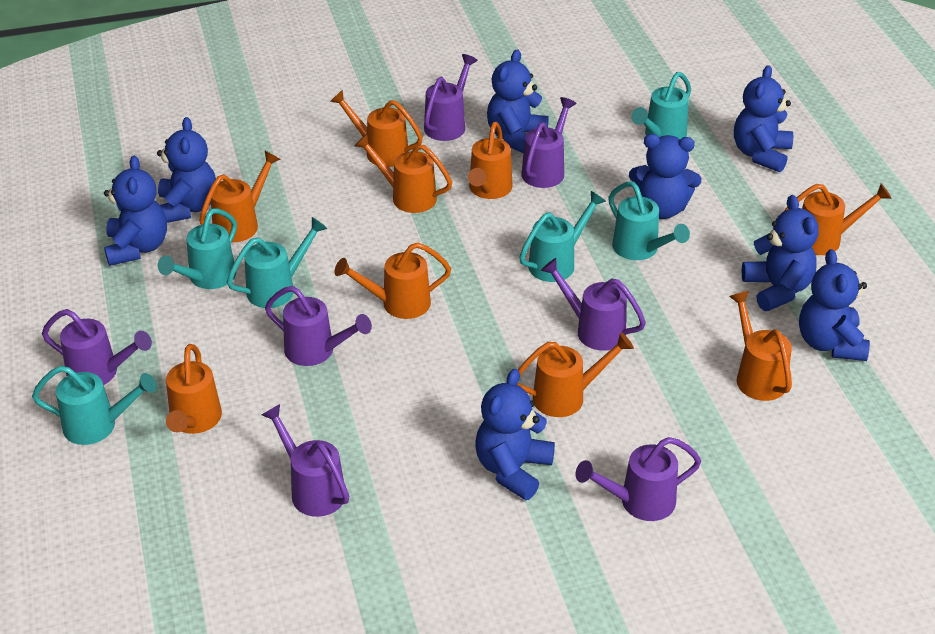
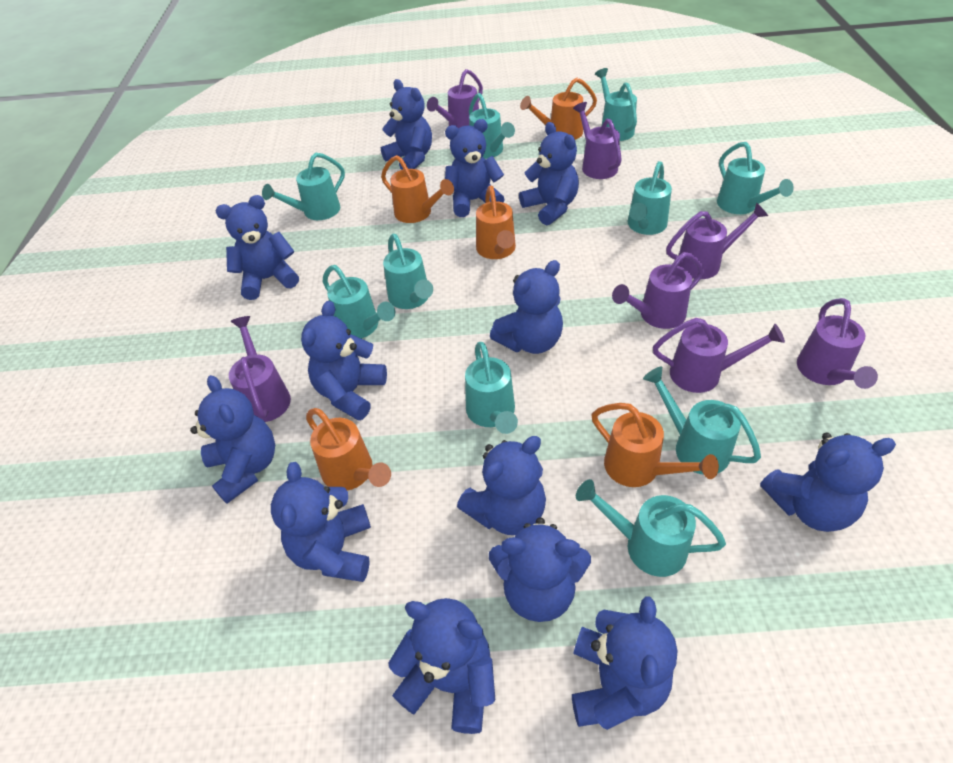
blue teddy bear: 8 -> 13
orange watering can: 9 -> 5
turquoise watering can: 6 -> 10

